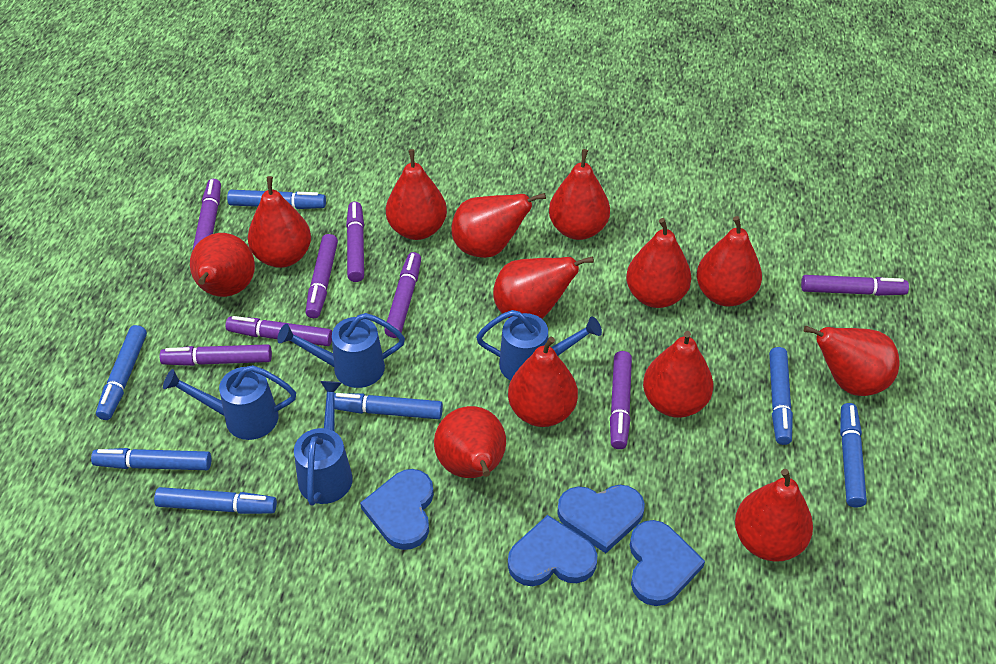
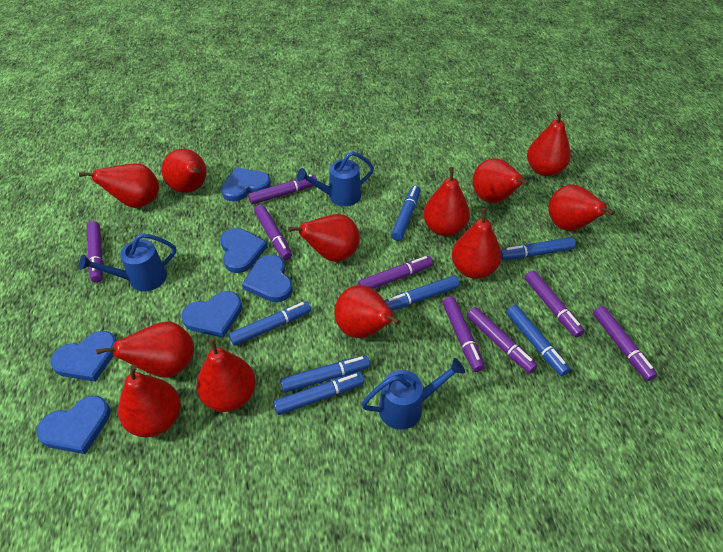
blue heart: 4 -> 6
blue watering can: 4 -> 3
red pear: 13 -> 12

